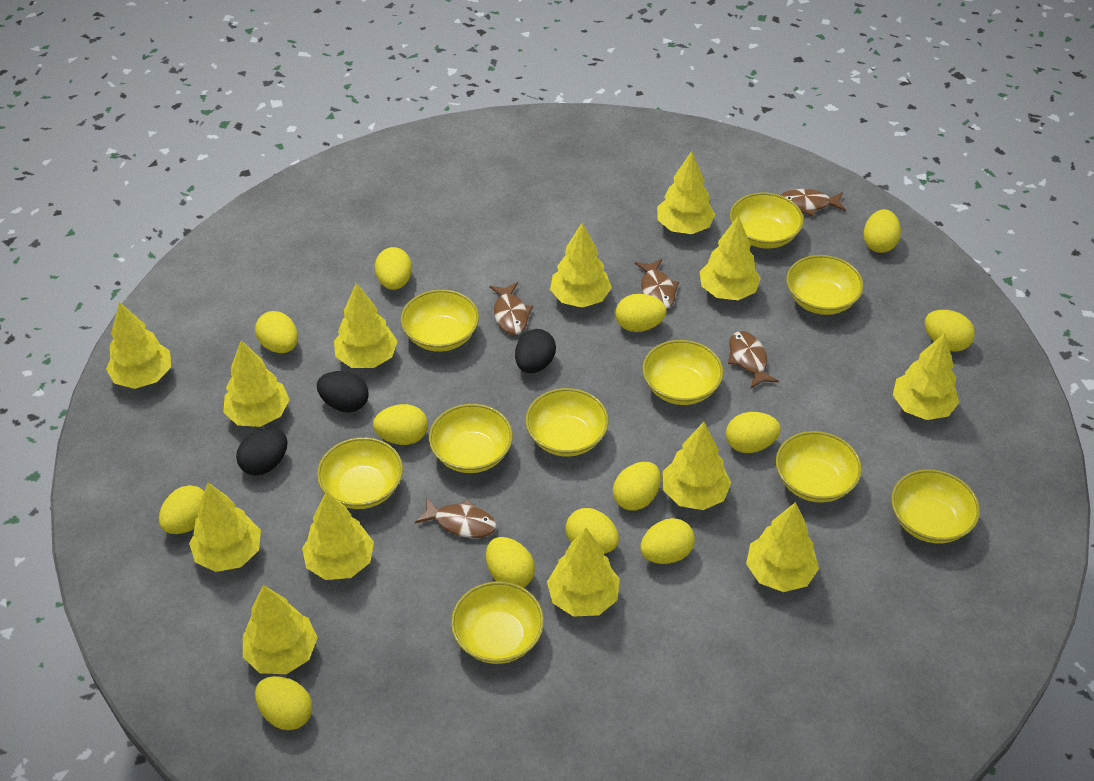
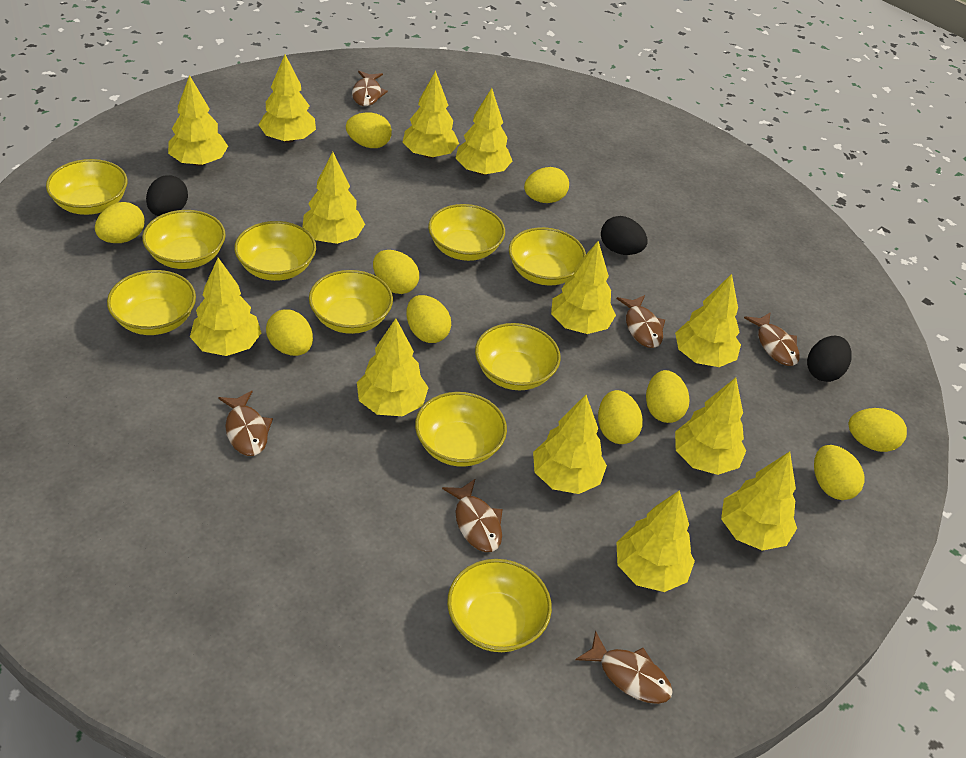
brown fish: 5 -> 6
yellow egg: 13 -> 10

